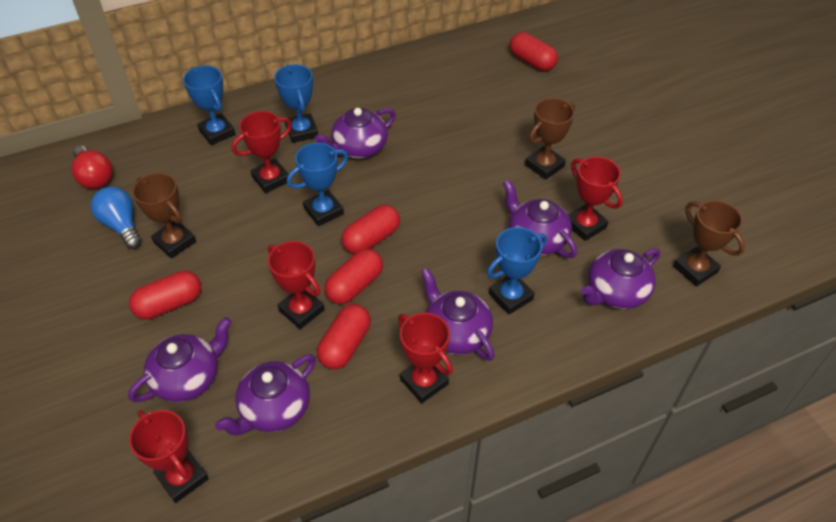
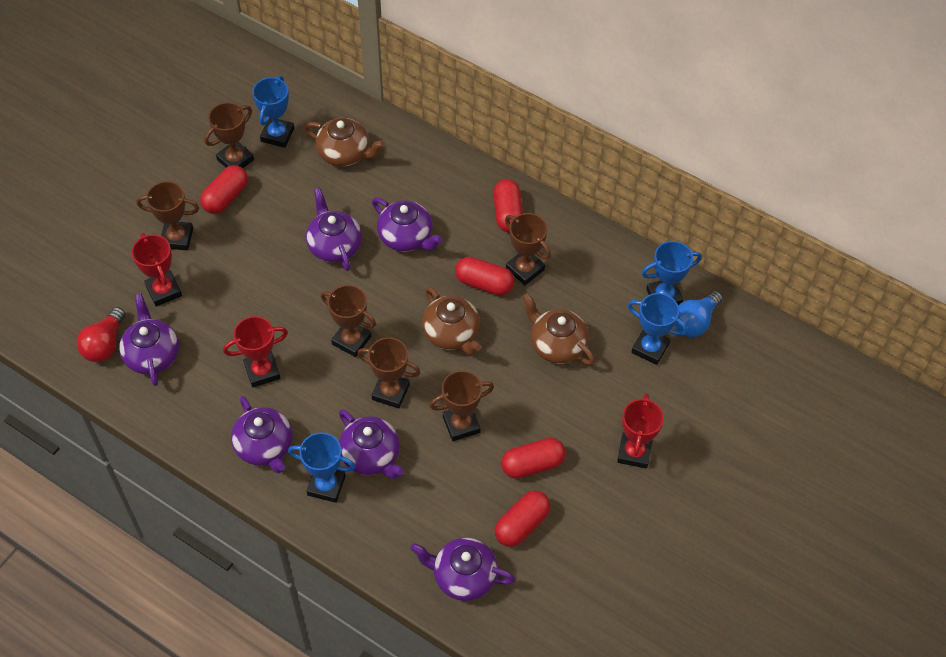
brown teapot: 0 -> 3
brown trophy: 3 -> 6
red trophy: 5 -> 3

